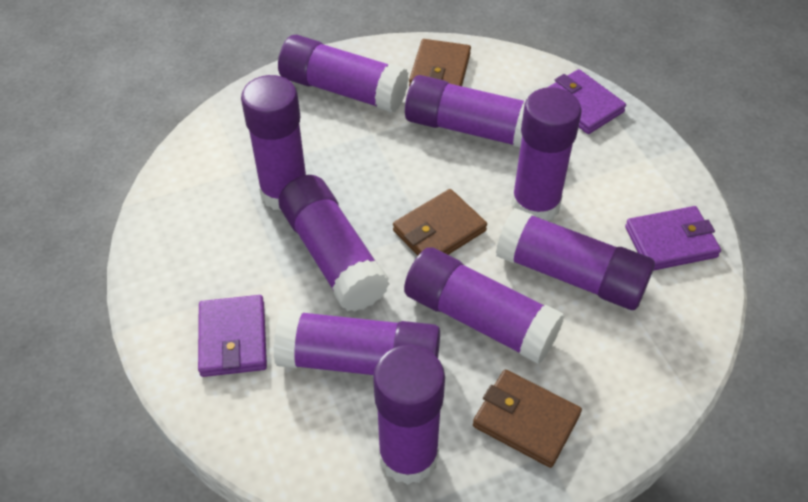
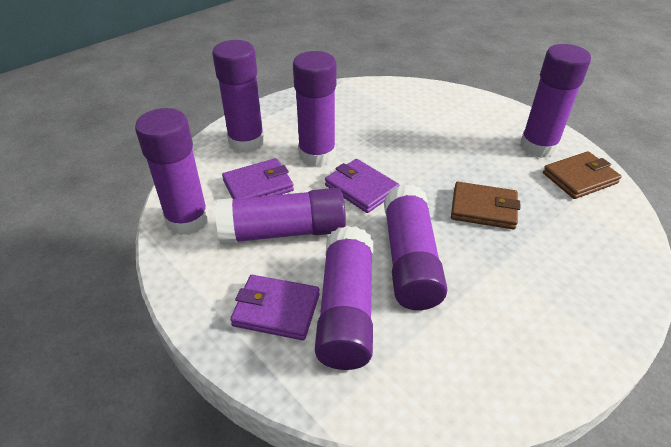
brown wallet: 3 -> 2
purple glue stick: 9 -> 7

